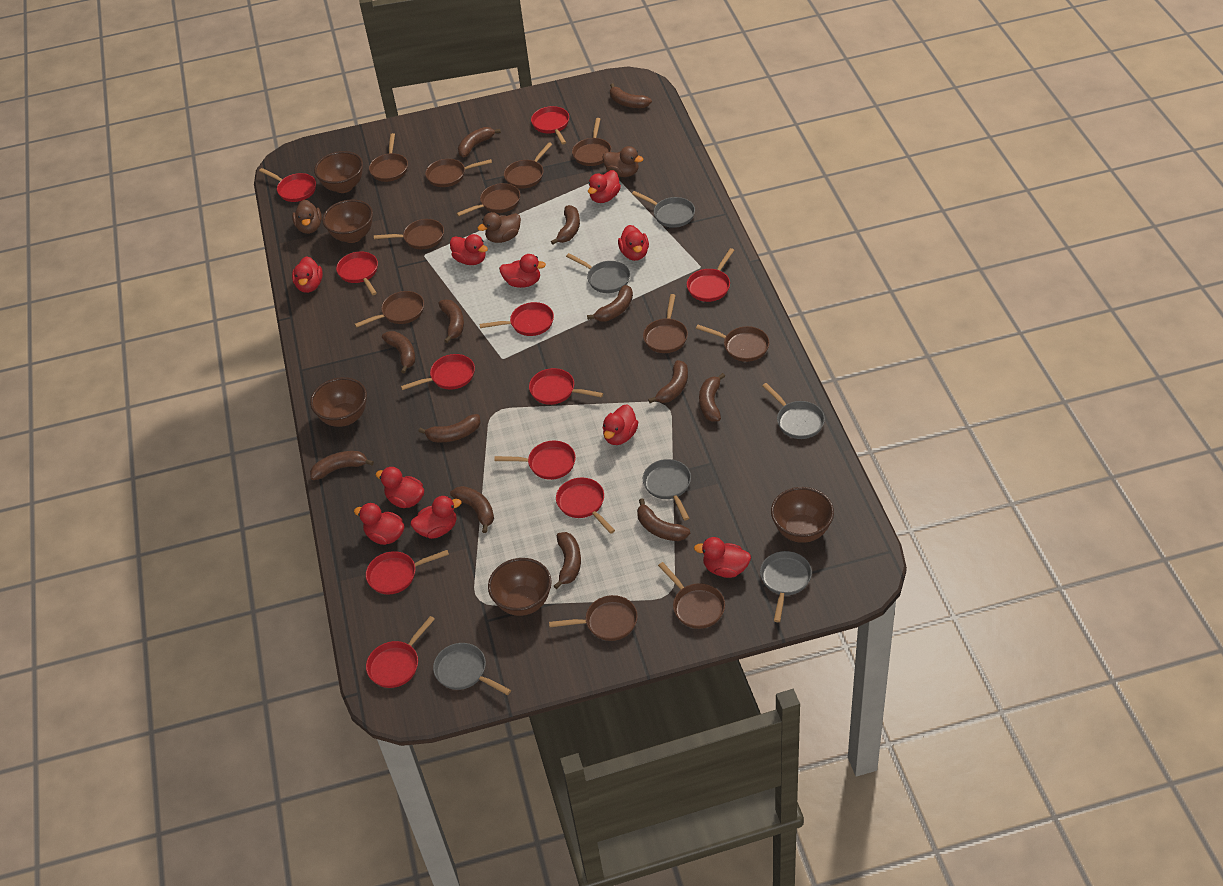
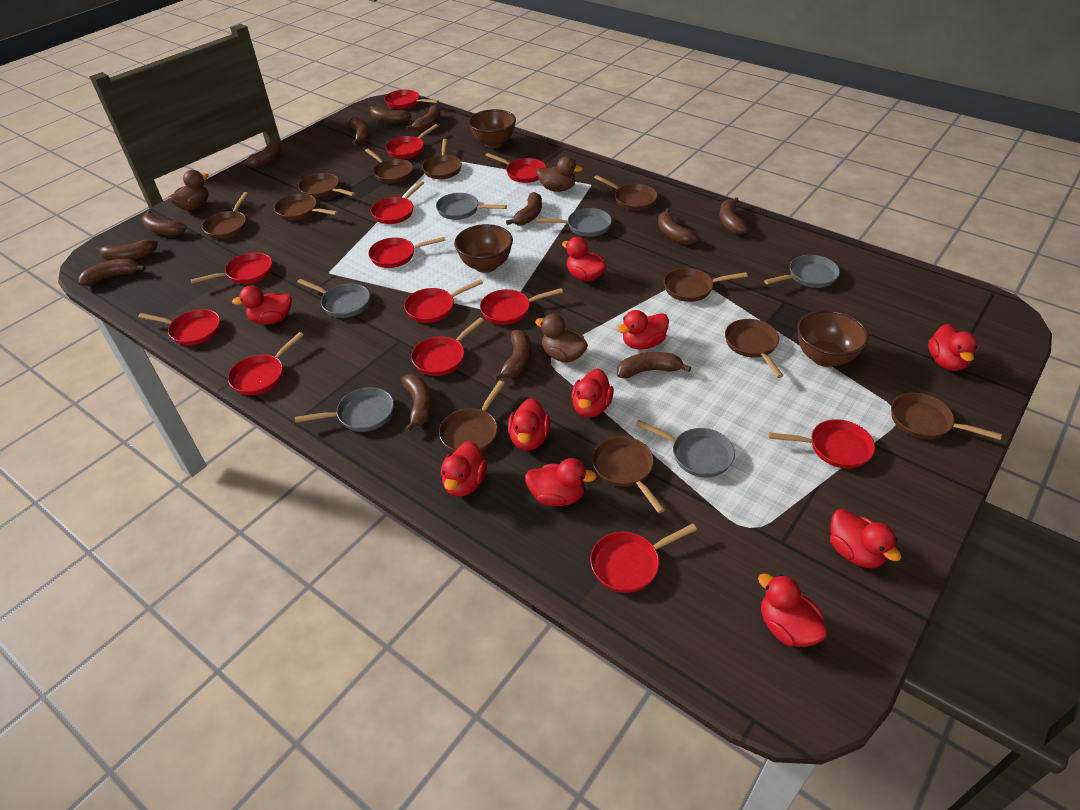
brown bowl: 5 -> 3
red pan: 11 -> 13

